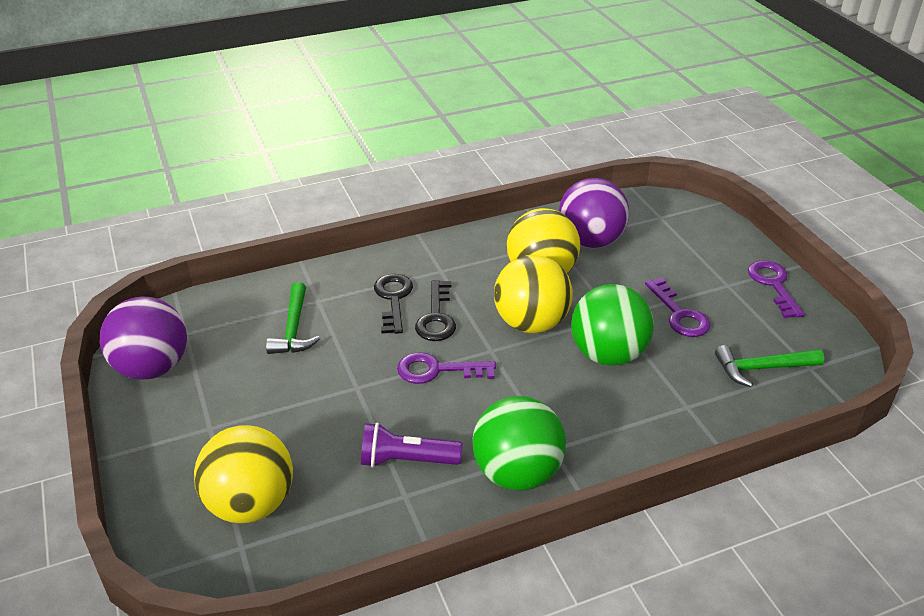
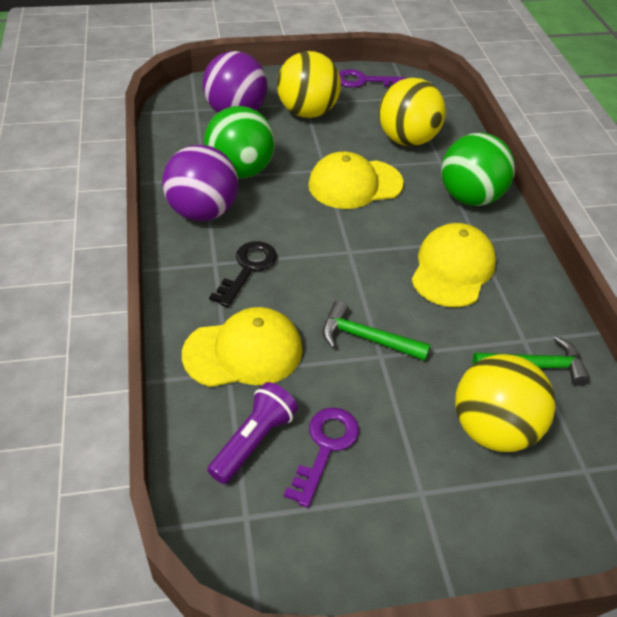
black key: 2 -> 1
purple key: 3 -> 2
yellow cap: 0 -> 3

